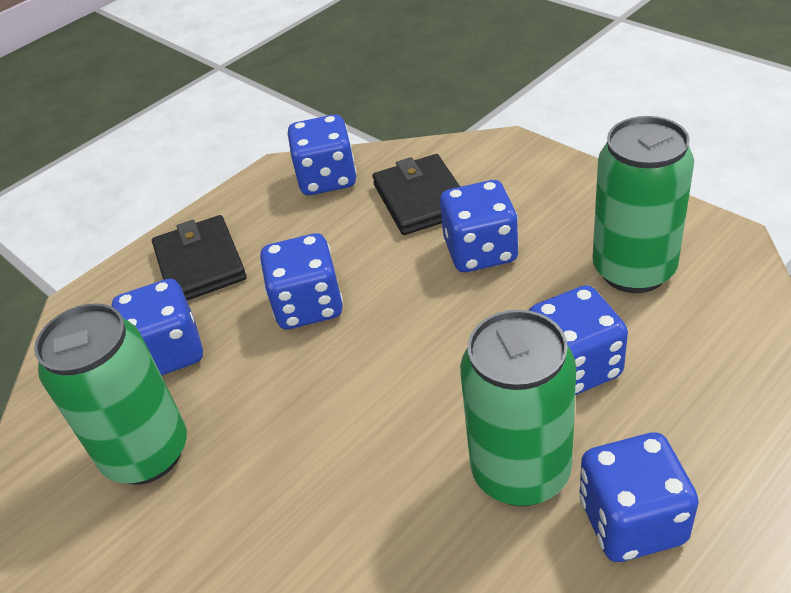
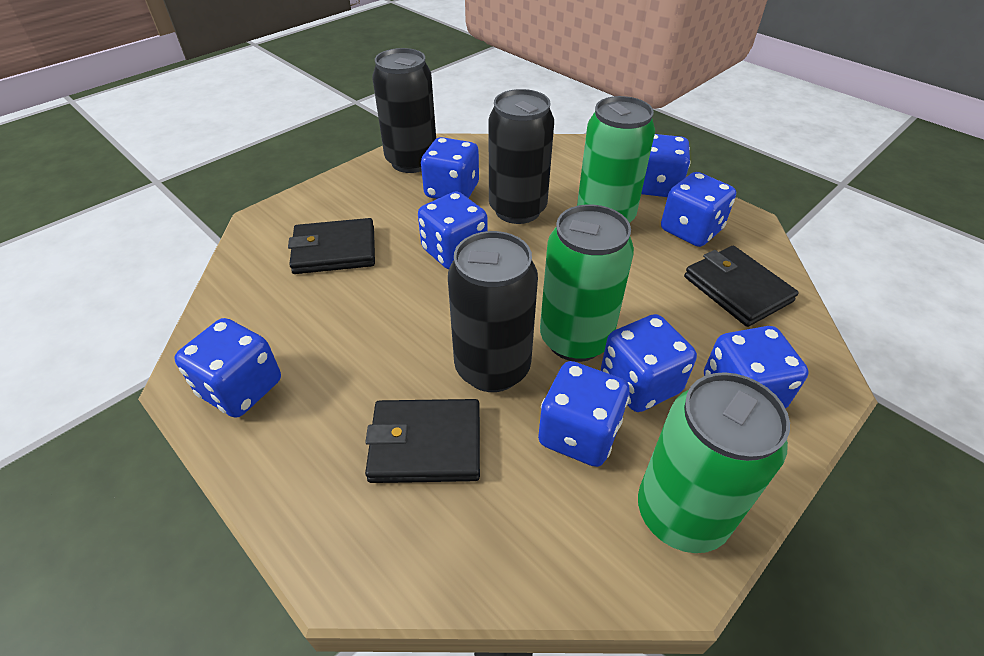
black can: 0 -> 3
black wallet: 2 -> 3
blue dice: 6 -> 8

